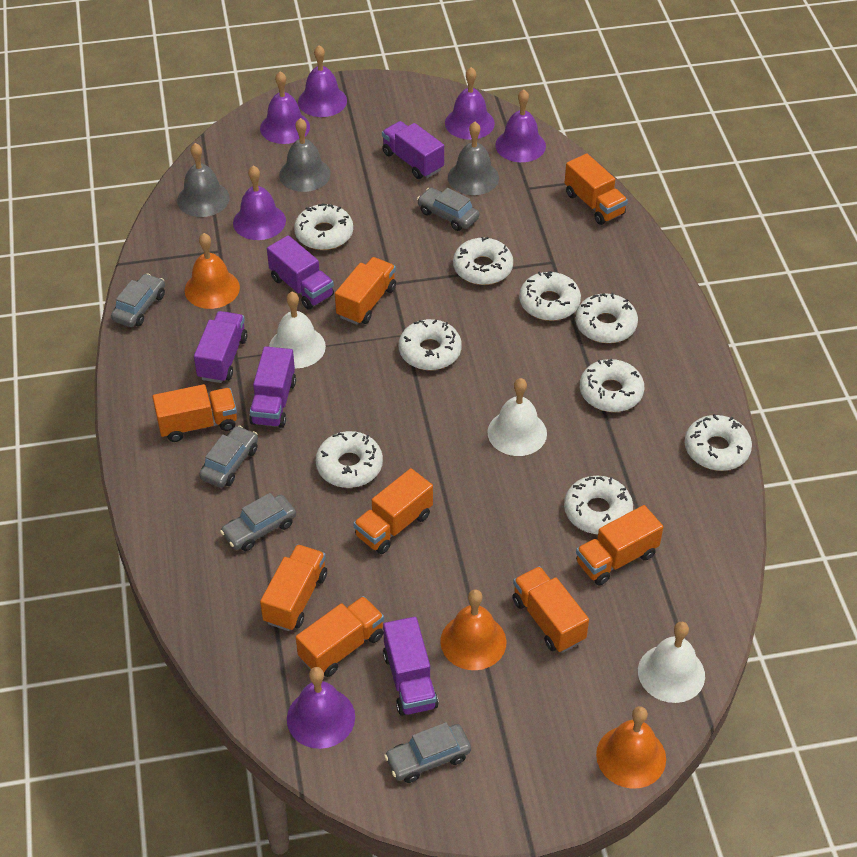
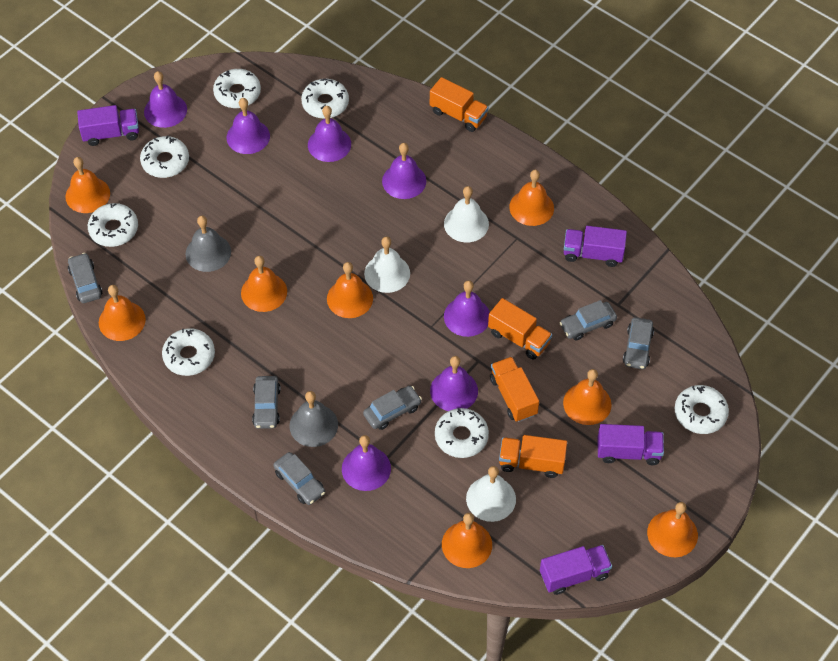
grey bell: 3 -> 2
grey car: 5 -> 6
orange bell: 3 -> 8
orange truck: 8 -> 4
purple bell: 6 -> 7
purple truck: 5 -> 4
white donut: 9 -> 7

